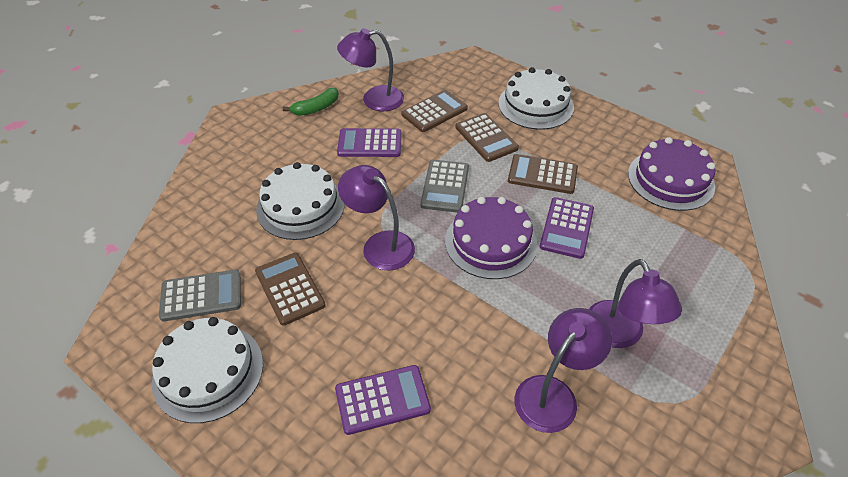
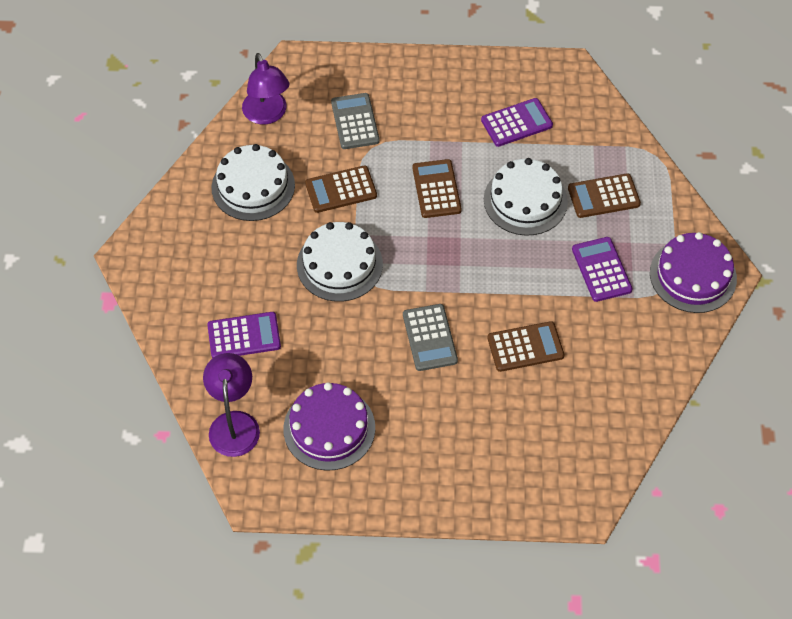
green banana: 1 -> 0
purple lamp: 4 -> 2

